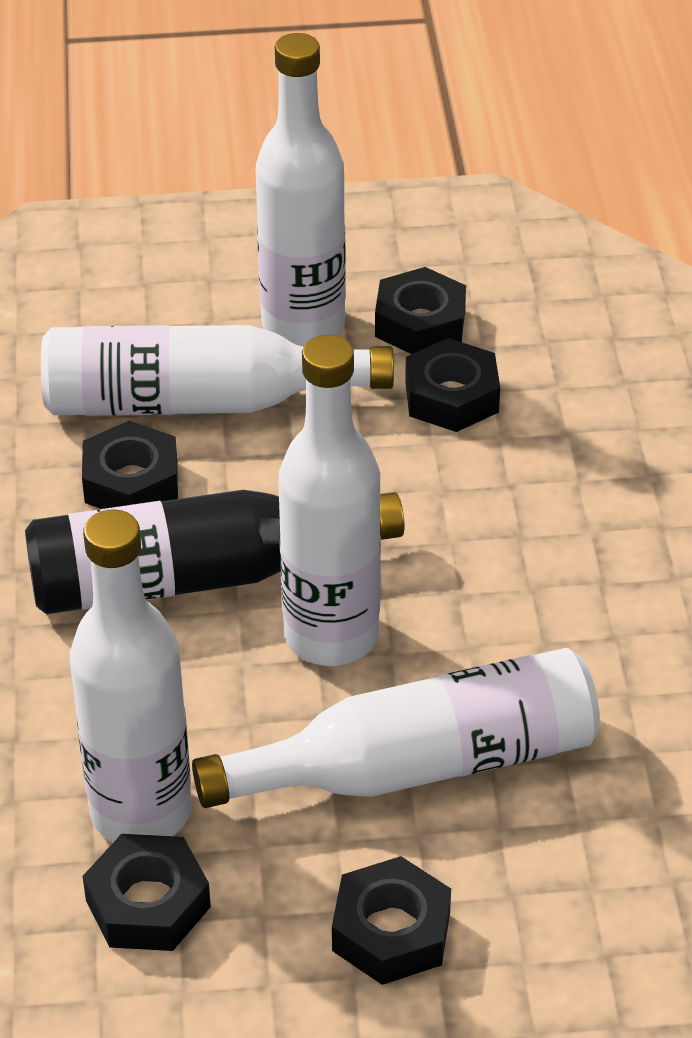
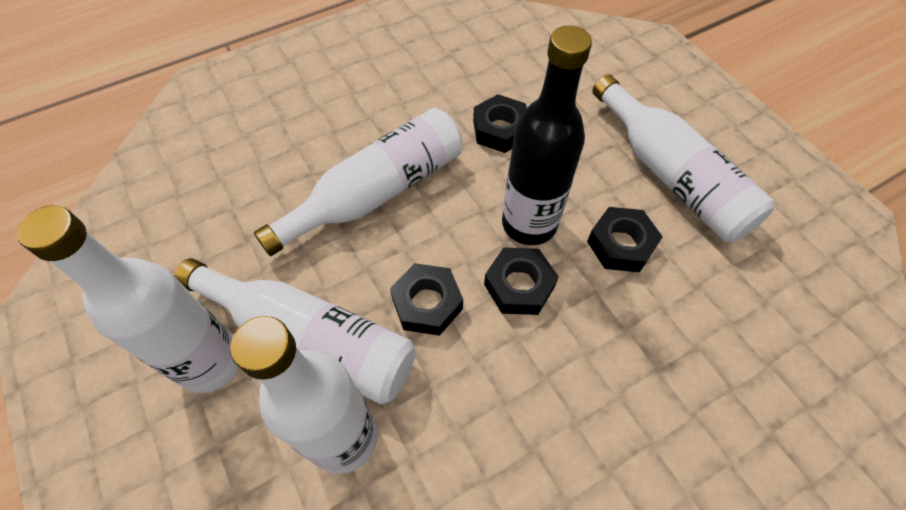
black nut: 5 -> 4

